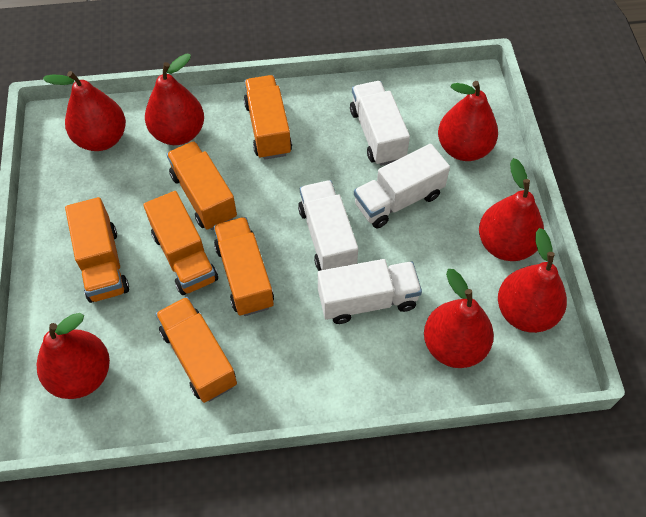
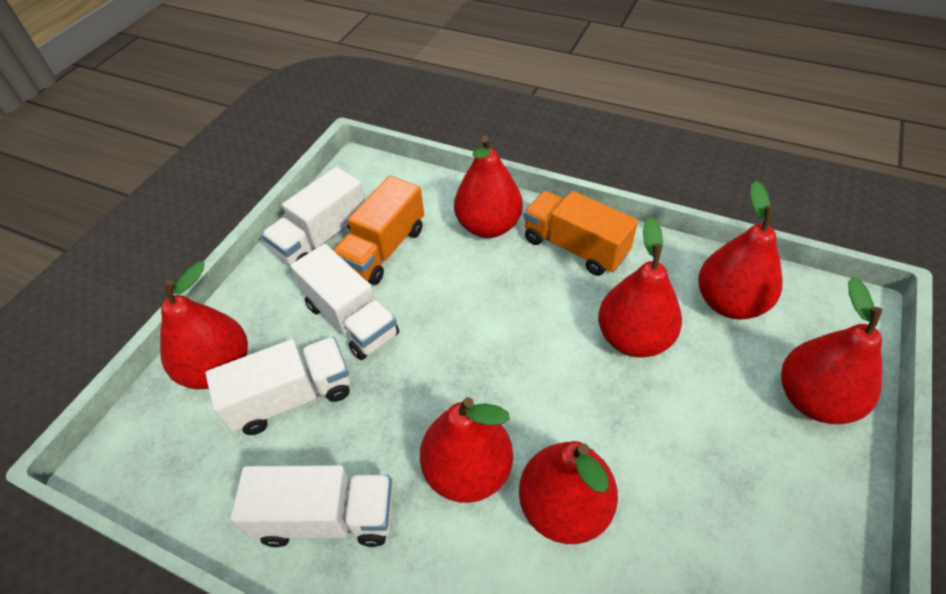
orange truck: 6 -> 2

